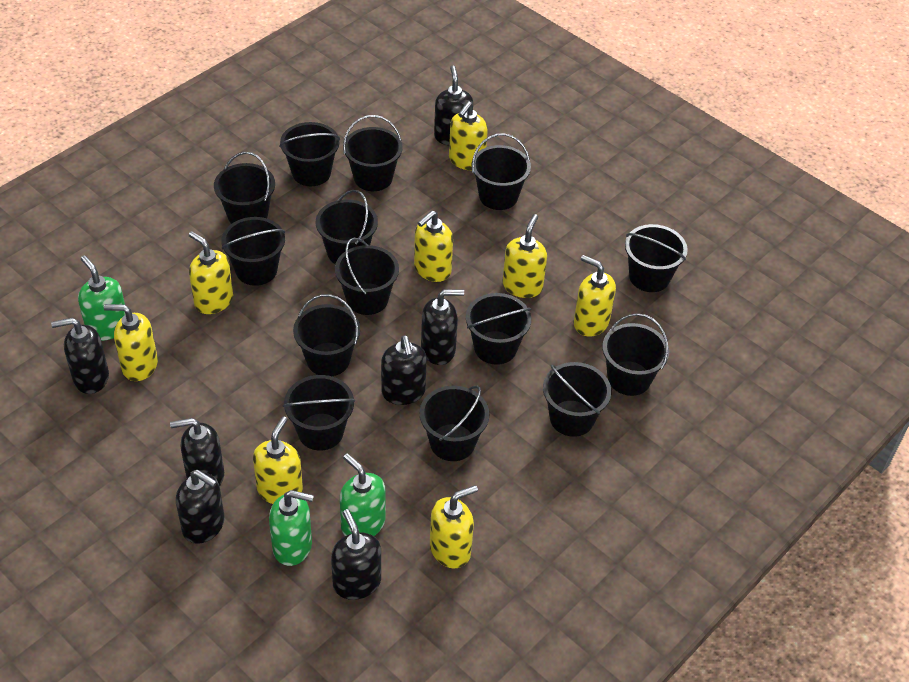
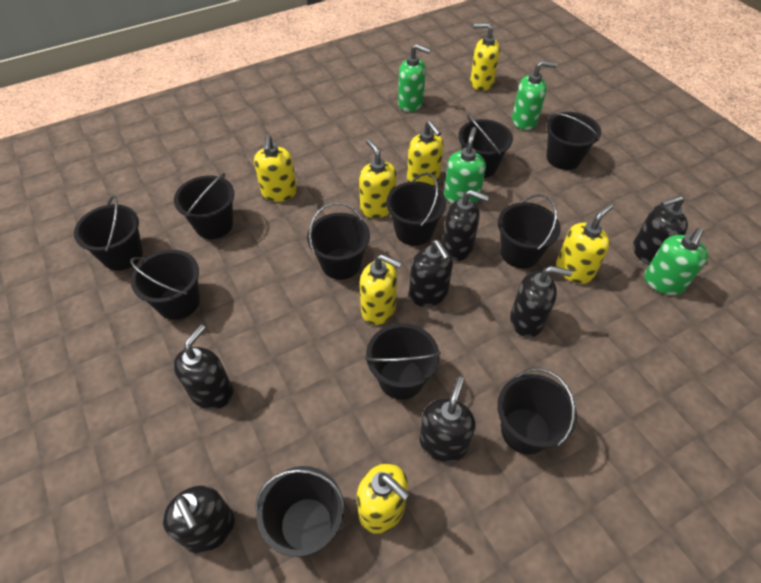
black bucket: 14 -> 11
green soap dispenser: 3 -> 4
yellow soap dispenser: 8 -> 7

